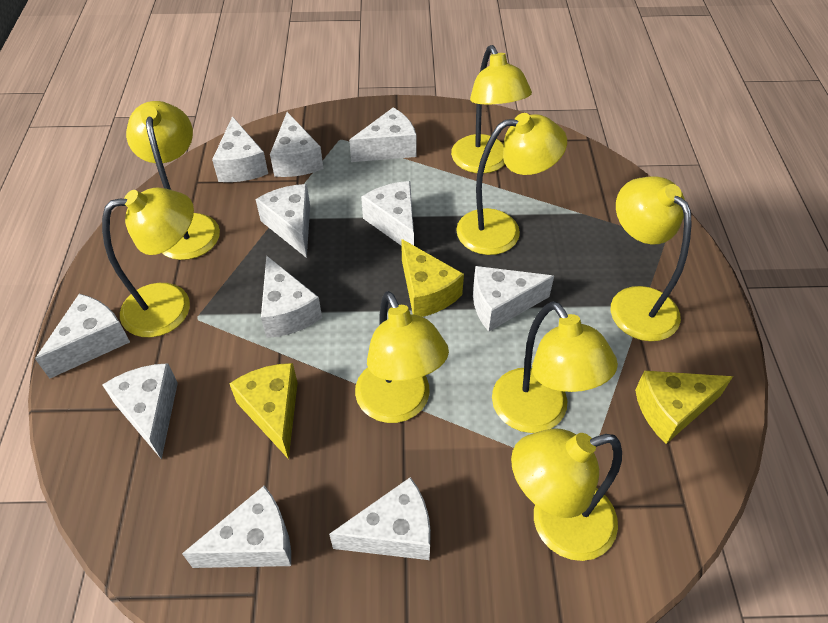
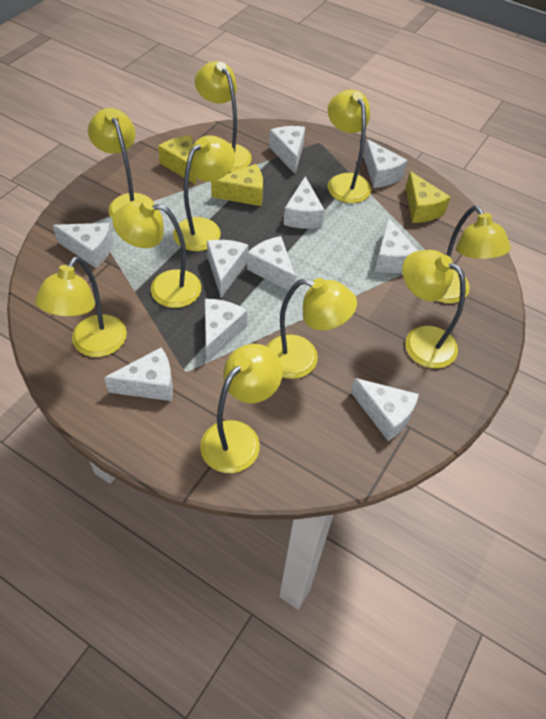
white cheese: 11 -> 10
yellow lamp: 8 -> 10

